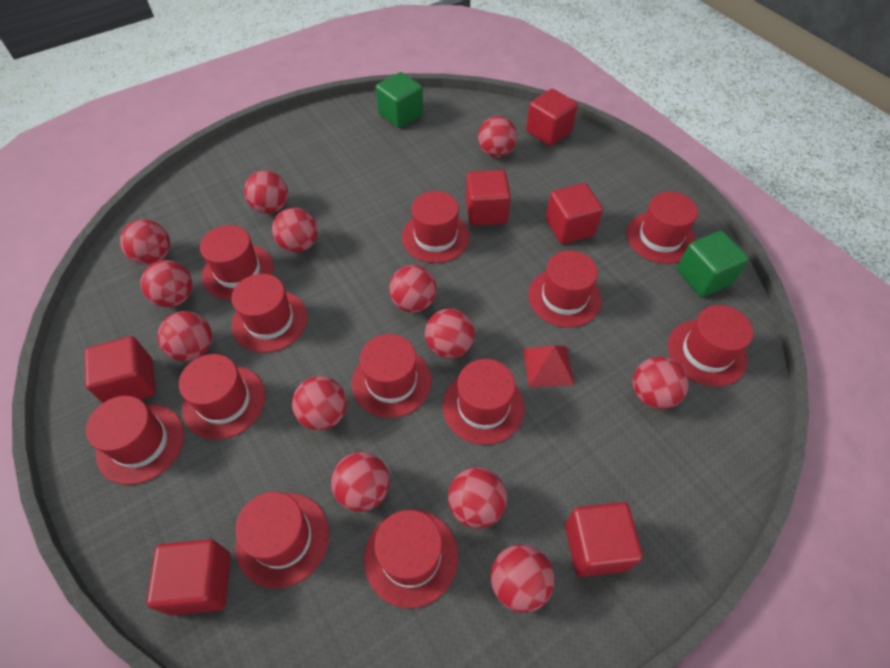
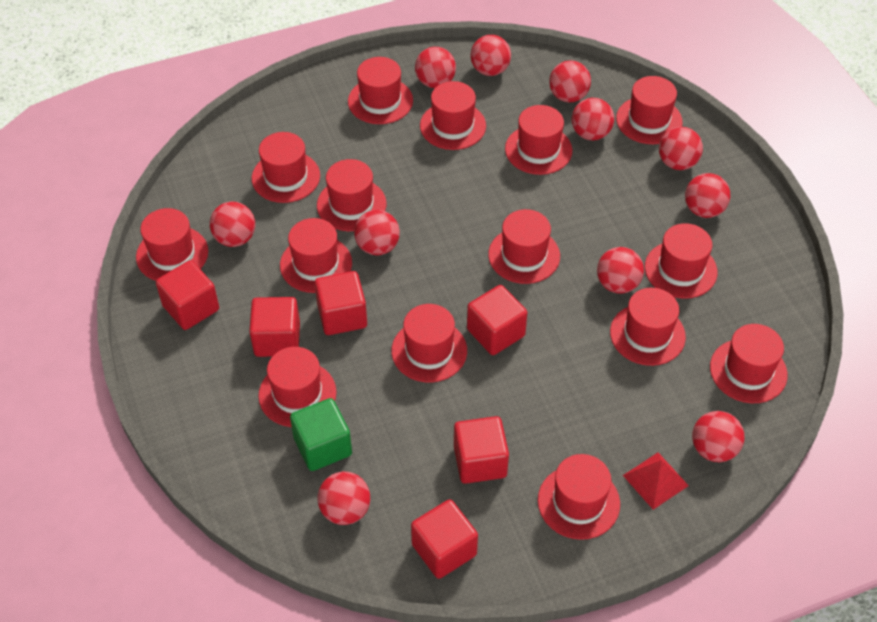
green cube: 2 -> 1
red ball: 13 -> 11
red hat: 12 -> 15

